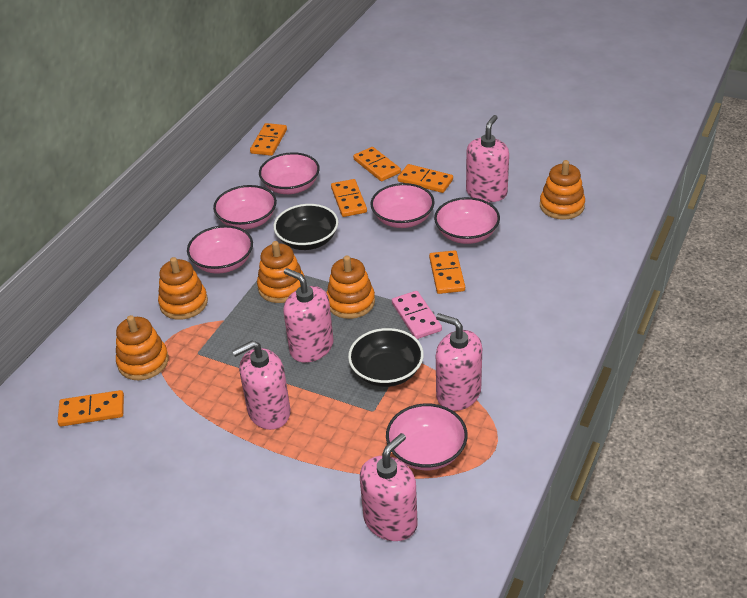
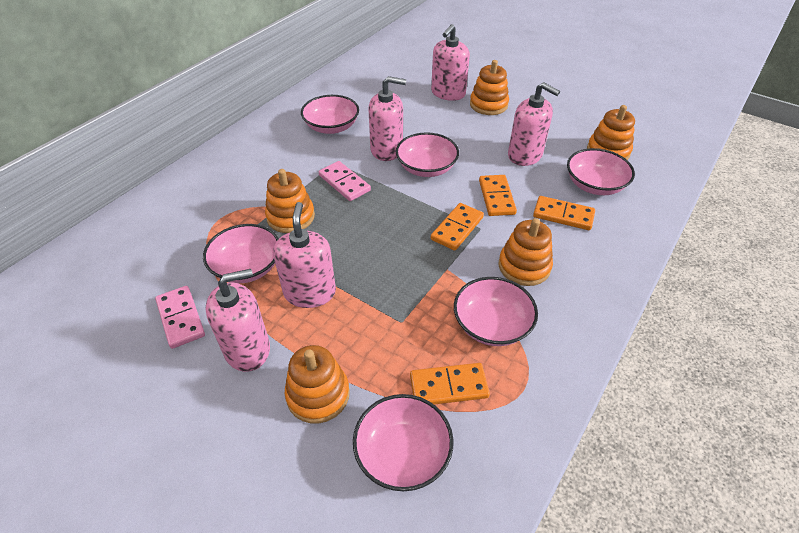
black bowl: 2 -> 0
orange domino: 6 -> 4
pink domino: 1 -> 2

